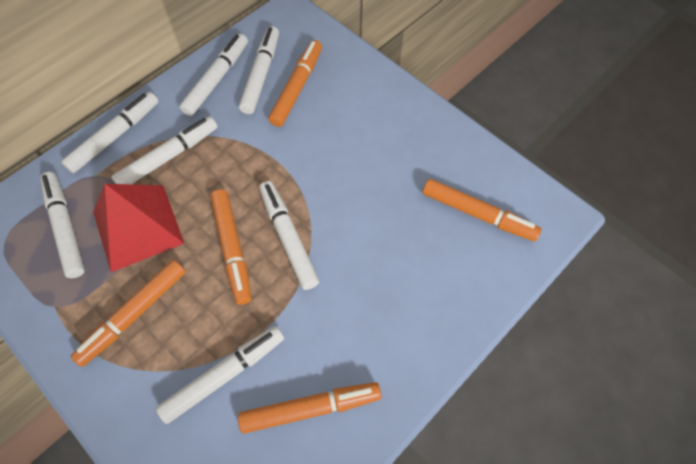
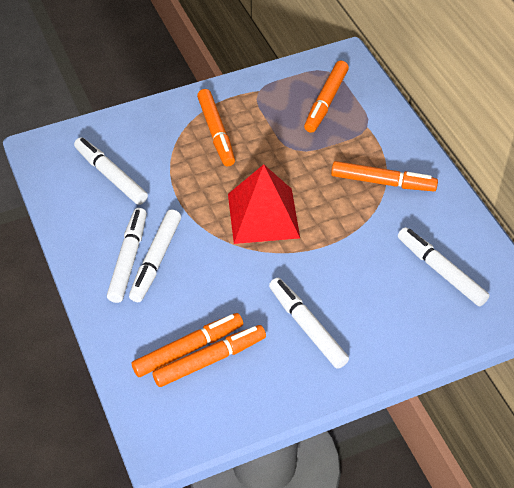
white marker: 7 -> 5

